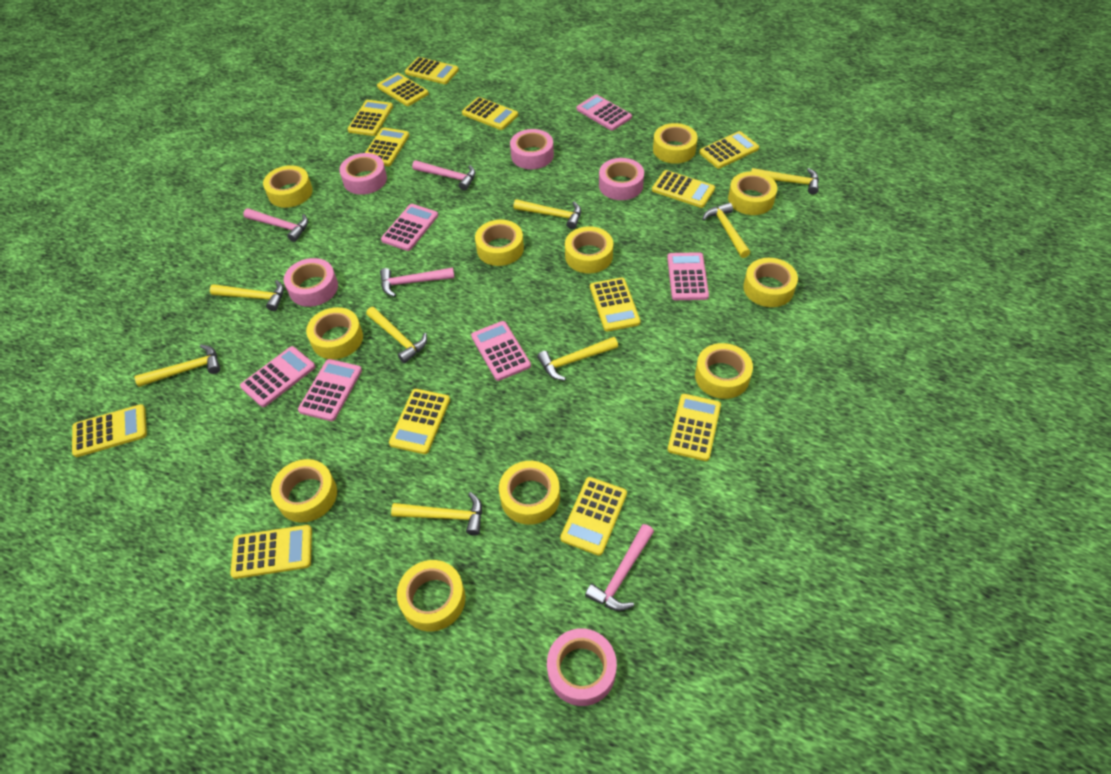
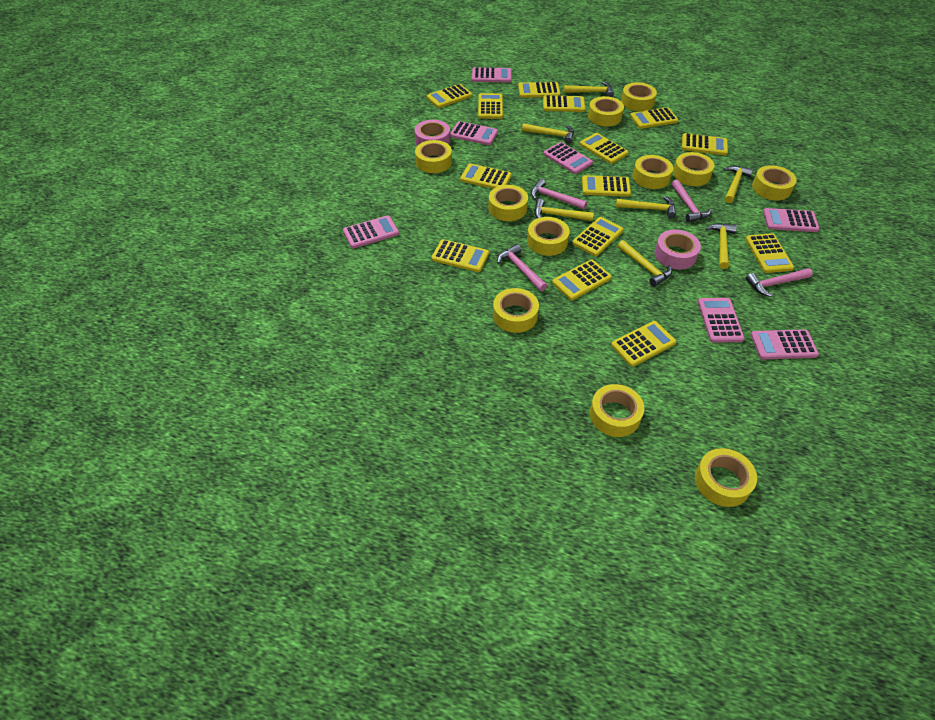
pink calculator: 6 -> 7
pink tape: 5 -> 2
yellow calculator: 13 -> 14
yellow hammer: 8 -> 7

